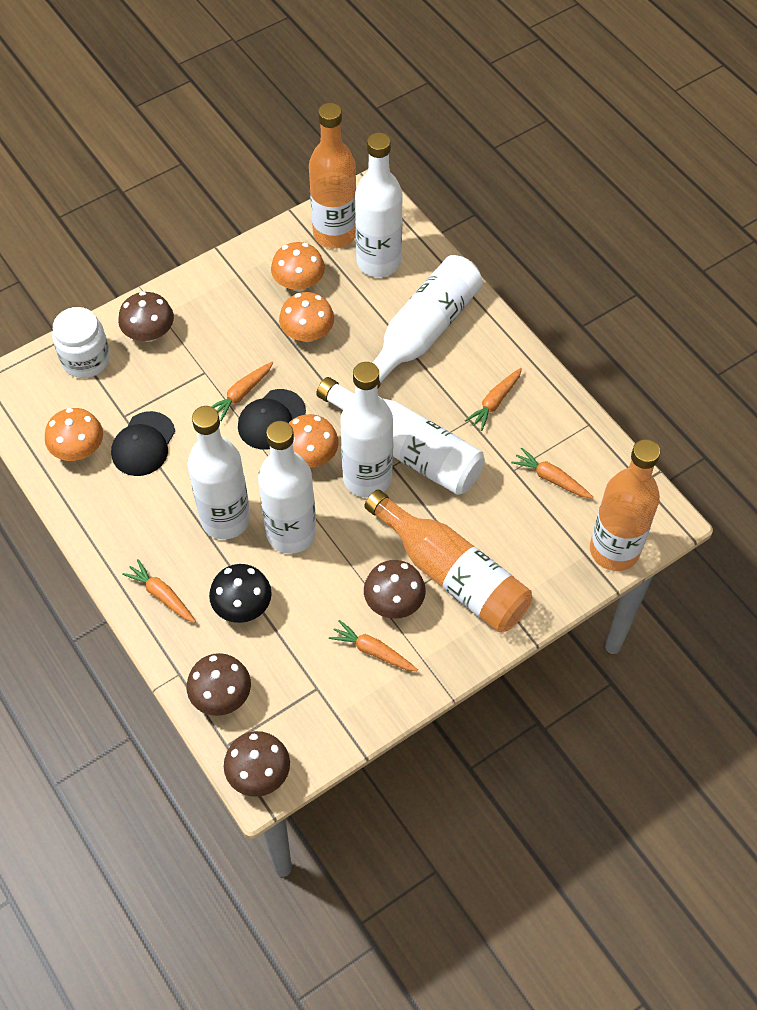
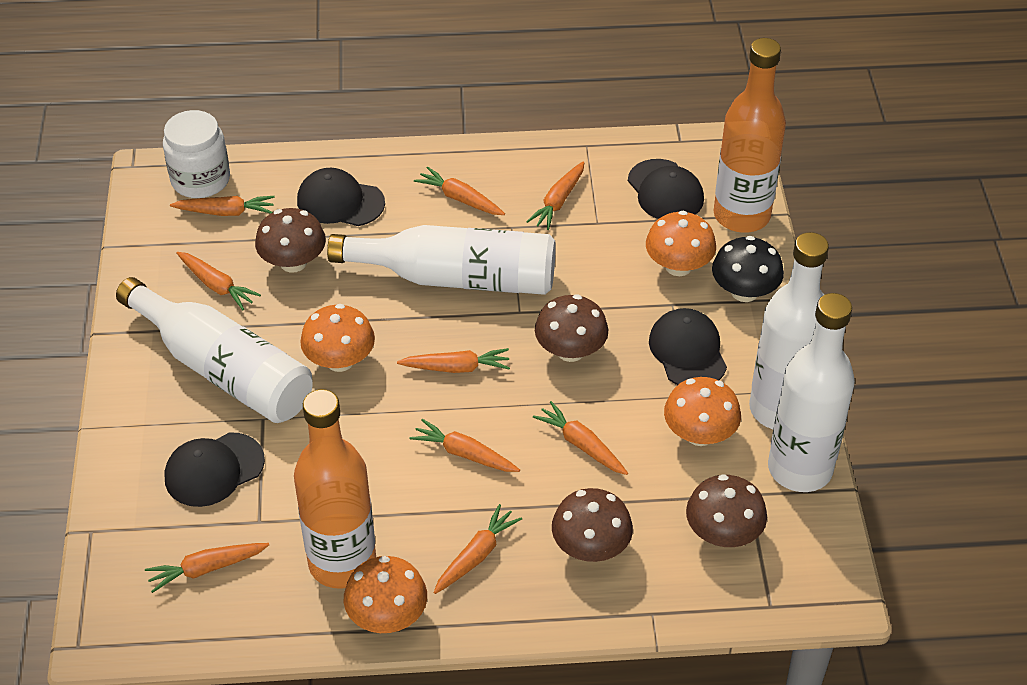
black cap: 2 -> 4
orange bottle: 3 -> 2
orange carrot: 5 -> 9
white bottle: 6 -> 4

